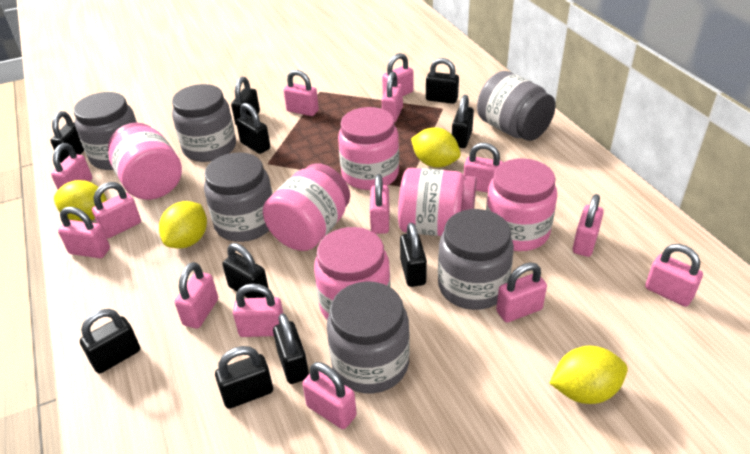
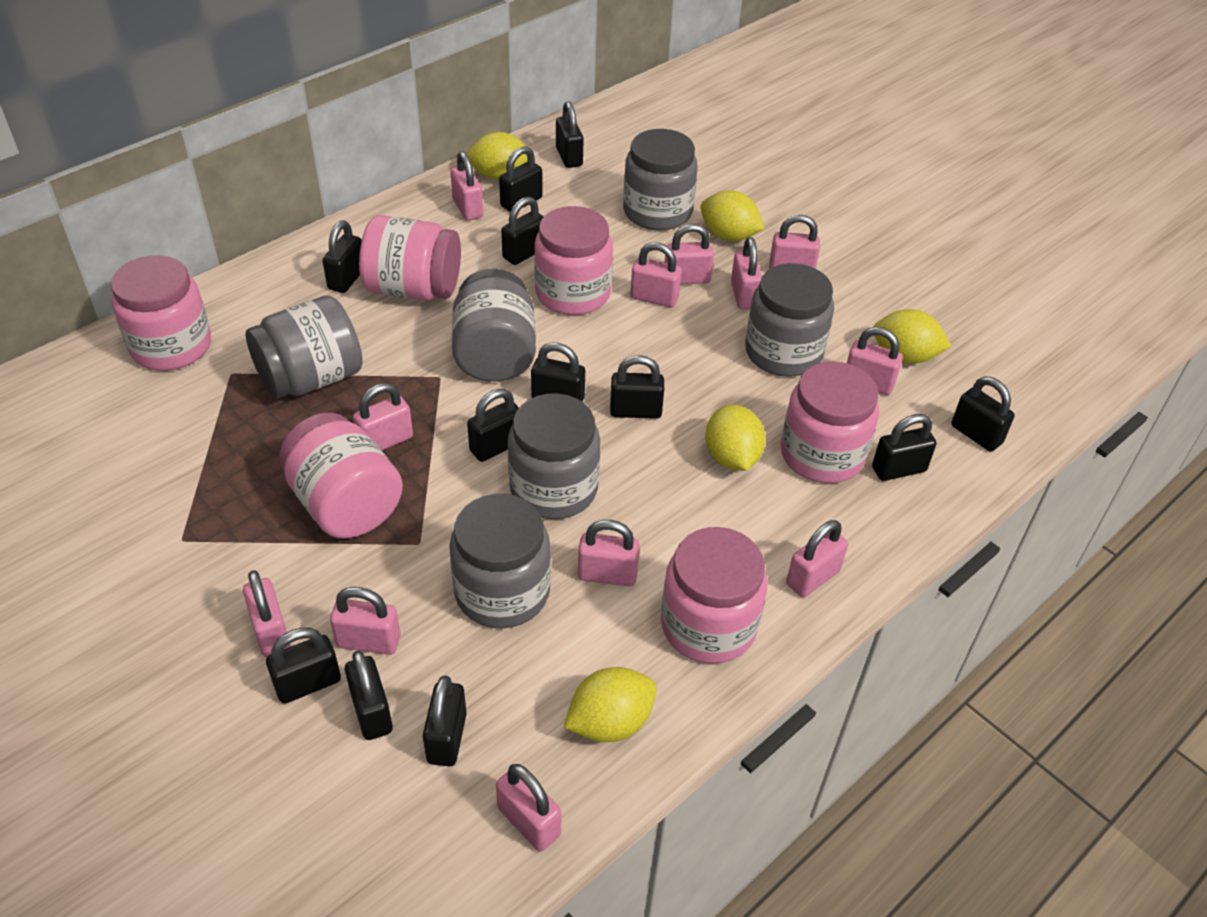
black padlock: 10 -> 12
pink padlock: 14 -> 12
yellow lemon: 4 -> 5

